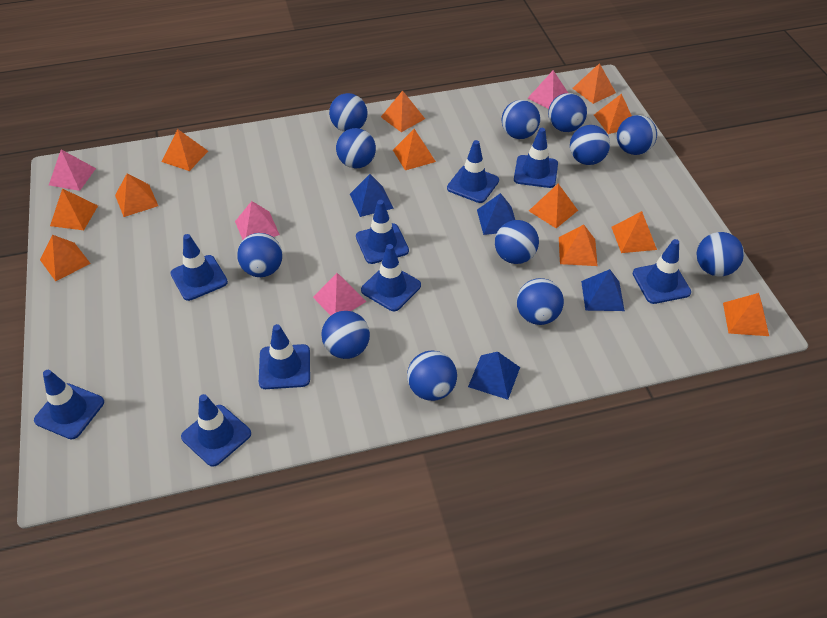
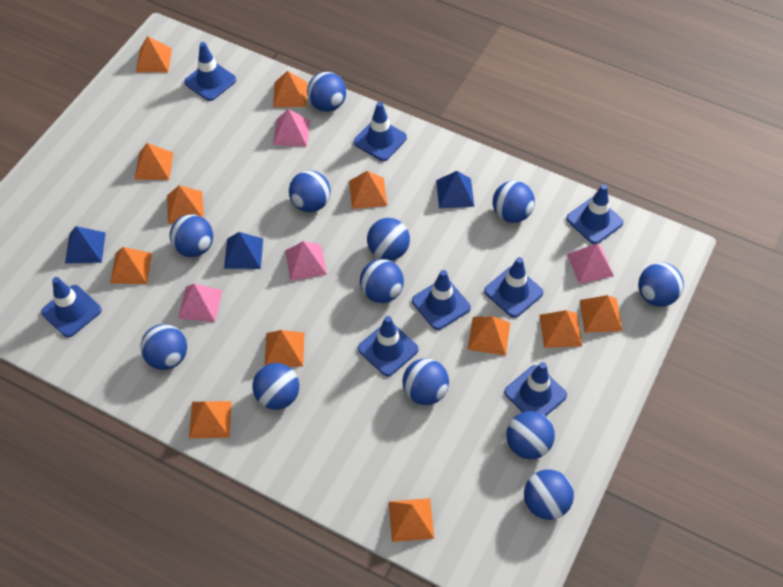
blue pyramid: 4 -> 3
blue traffic cone: 9 -> 8

